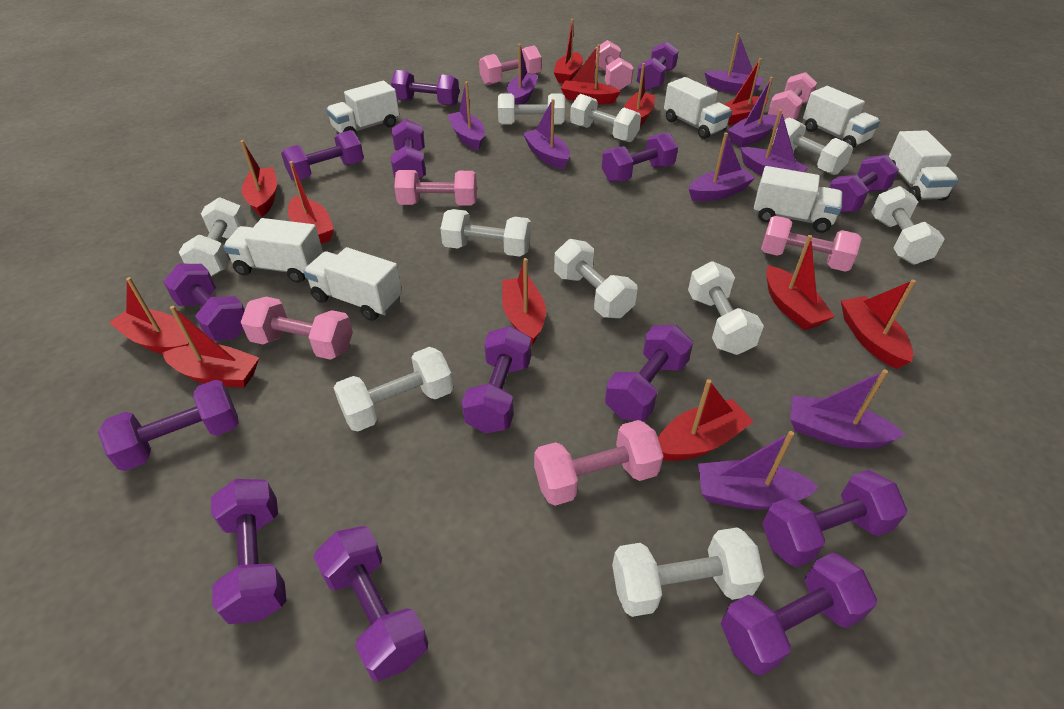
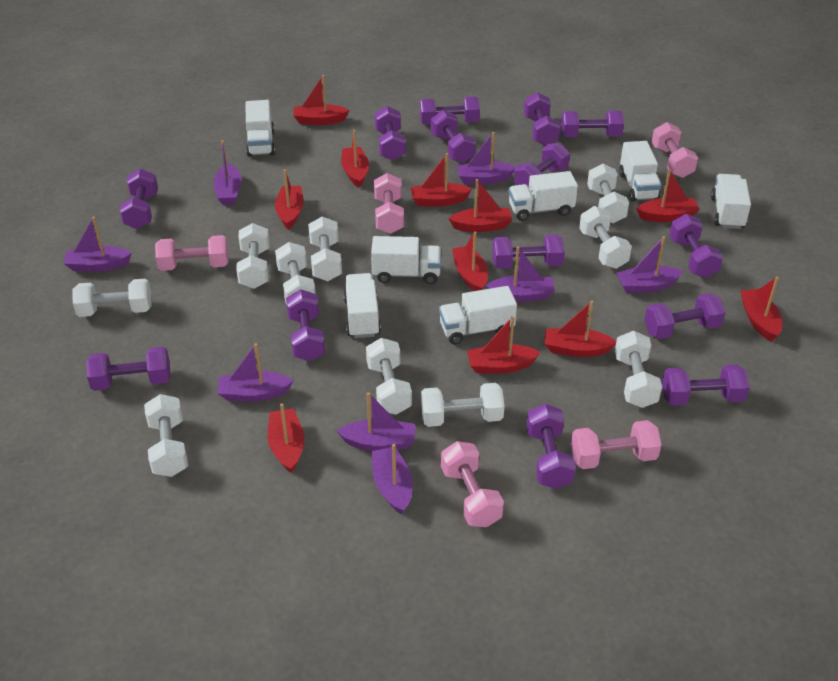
pink dumbbell: 7 -> 5
purple boat: 9 -> 8
red boat: 12 -> 11

